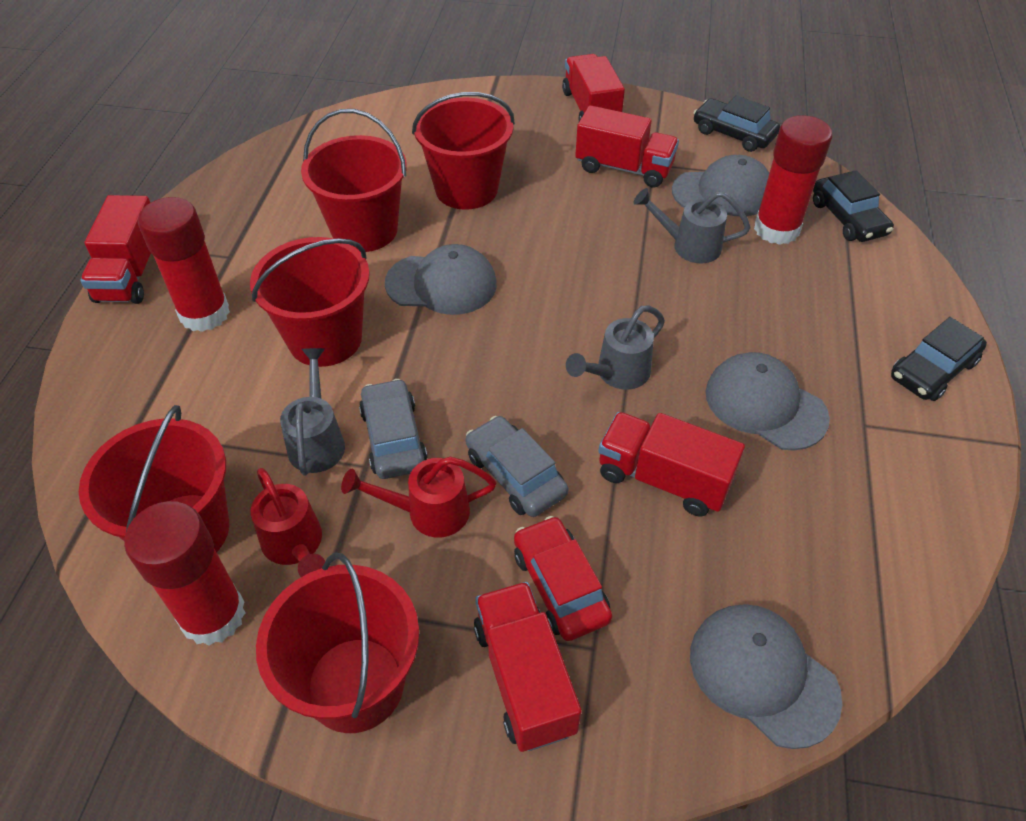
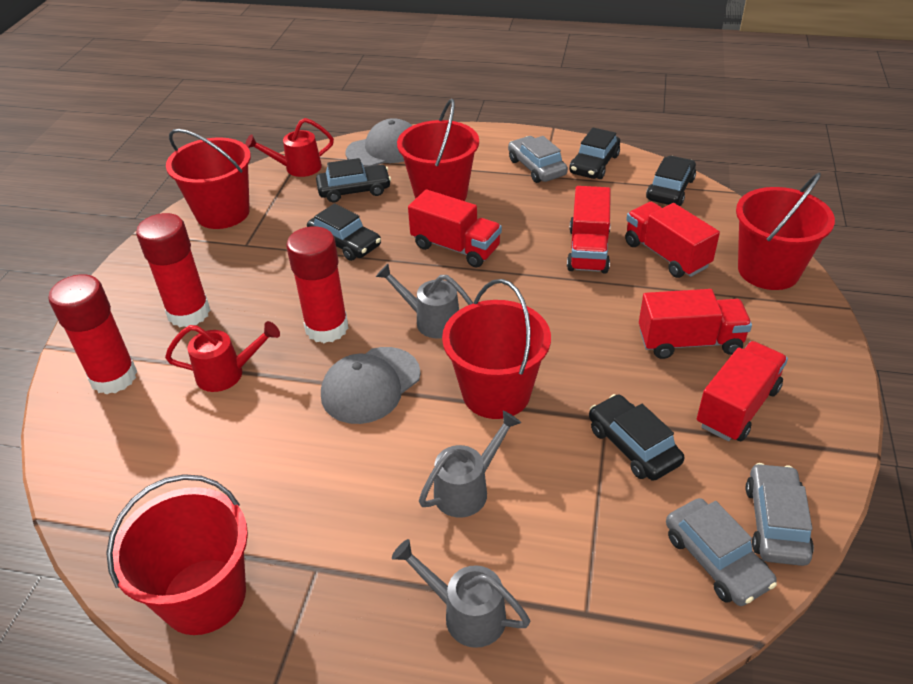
black car: 3 -> 5
grey cap: 4 -> 2
grey car: 2 -> 3
red car: 1 -> 0

